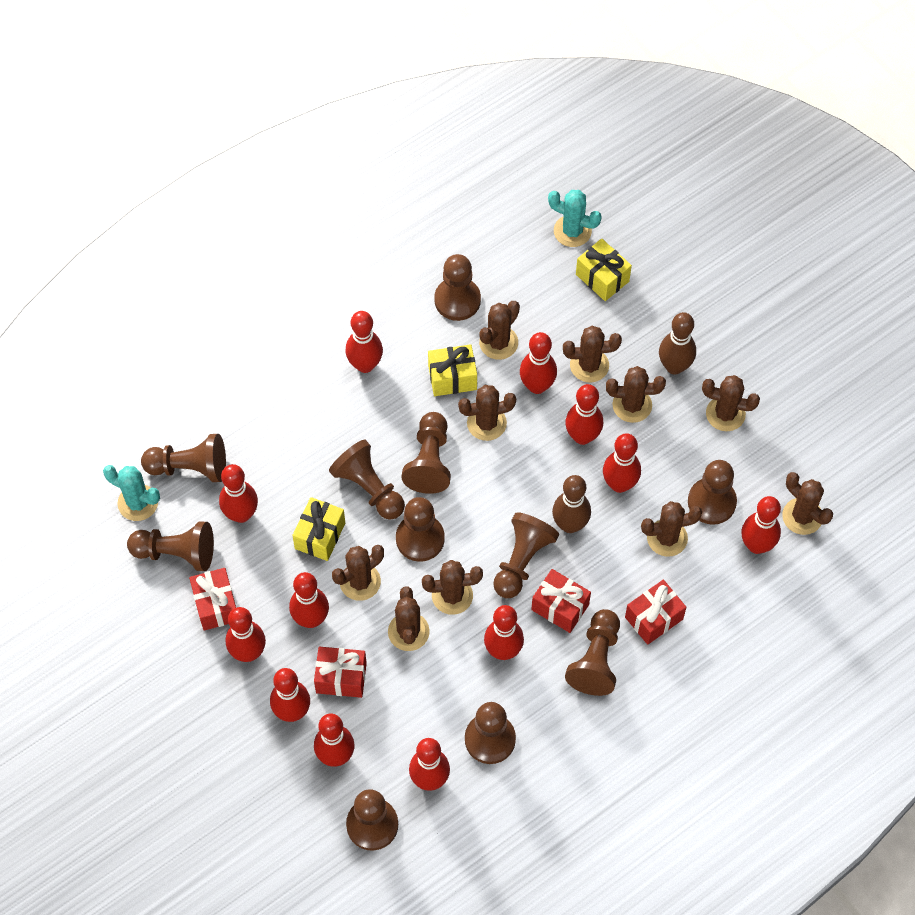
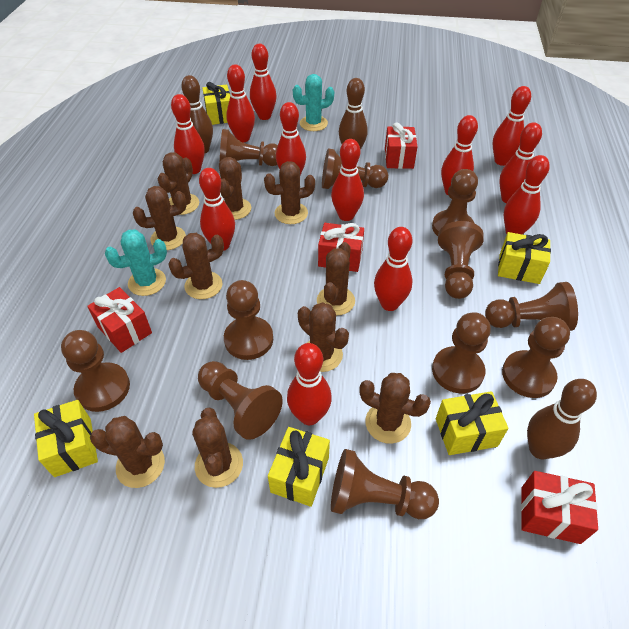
brown bowling pin: 2 -> 3
yellow gift: 3 -> 5

